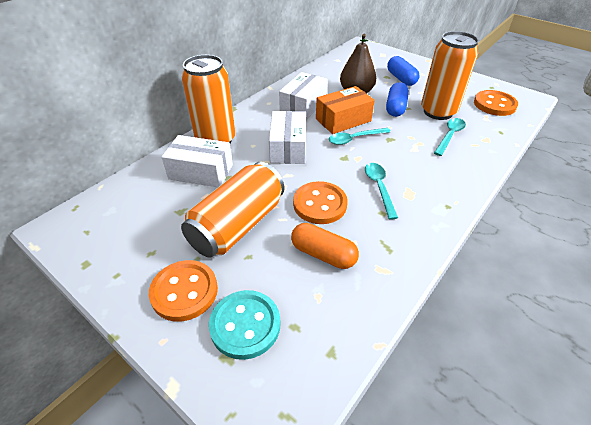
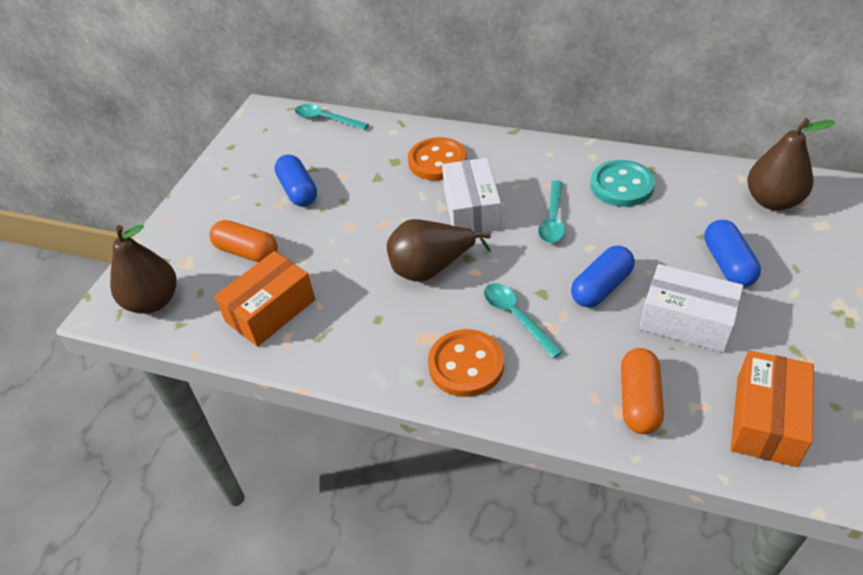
blue capsule: 2 -> 3
brown pear: 1 -> 3
orange box: 1 -> 2
orange button: 3 -> 2
orange can: 3 -> 0
orange capsule: 1 -> 2
white box: 3 -> 2

